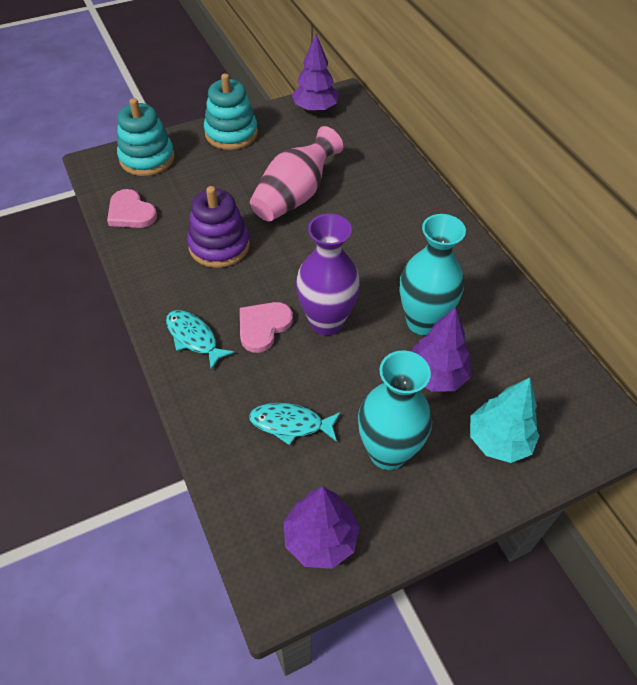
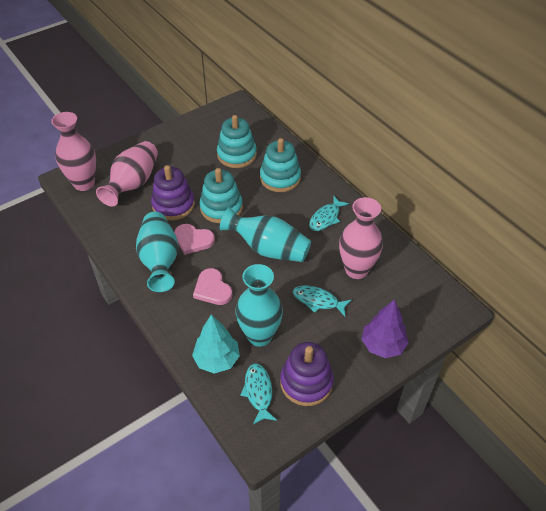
pink vase: 1 -> 3
purple stacking toy: 1 -> 2
purple tree: 3 -> 1
purple vase: 1 -> 0
turquoise fish: 2 -> 3
turquoise stacking toy: 2 -> 3
turquoise vase: 2 -> 3

